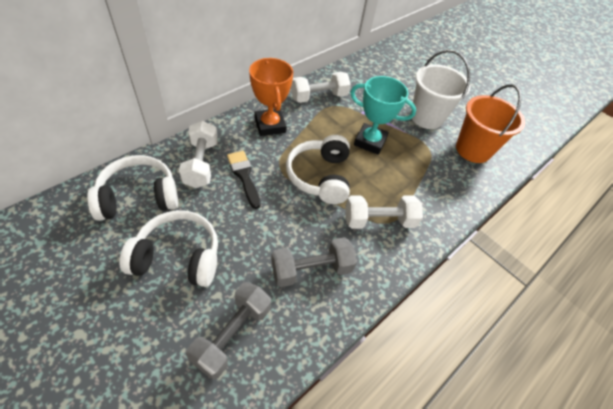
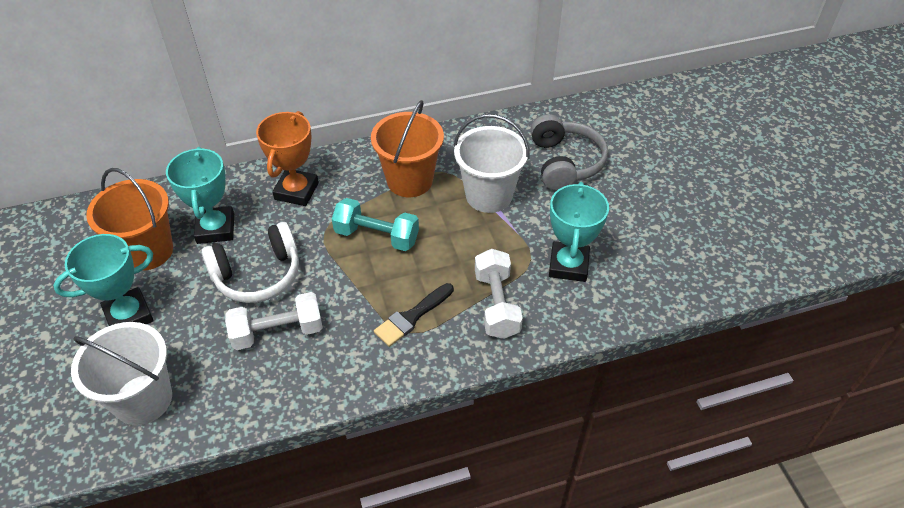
grey dumbbell: 2 -> 0
grey headphones: 0 -> 1
orange bucket: 1 -> 2
turquoise dumbbell: 0 -> 1
turquoise trophy: 1 -> 3
white bucket: 1 -> 2
white dumbbell: 3 -> 2
white headphones: 3 -> 1

